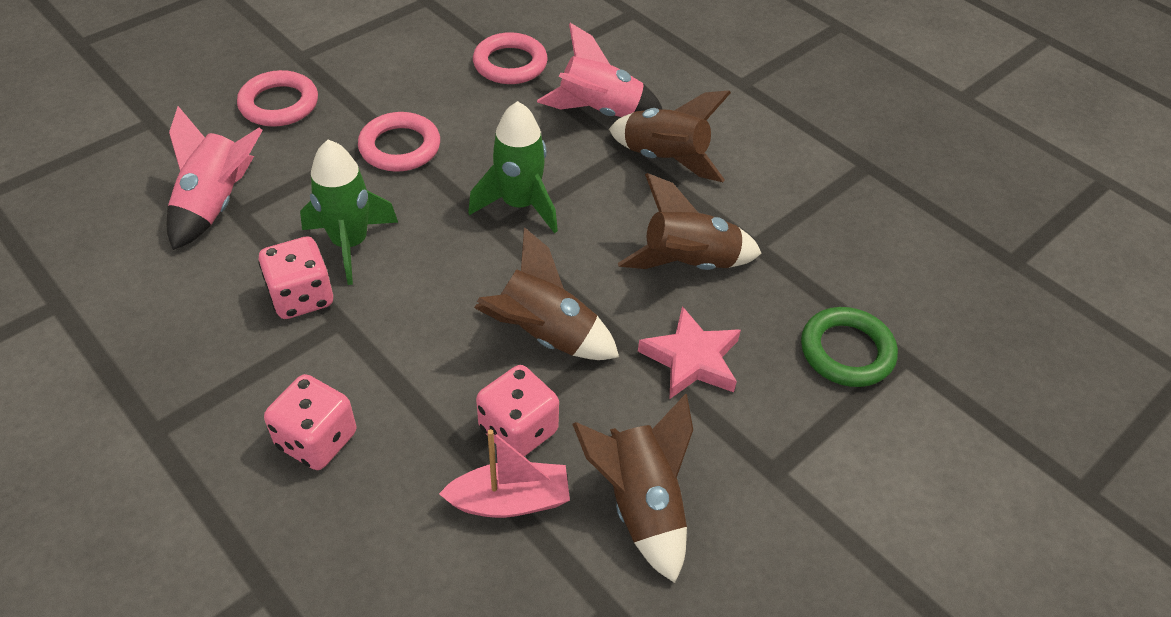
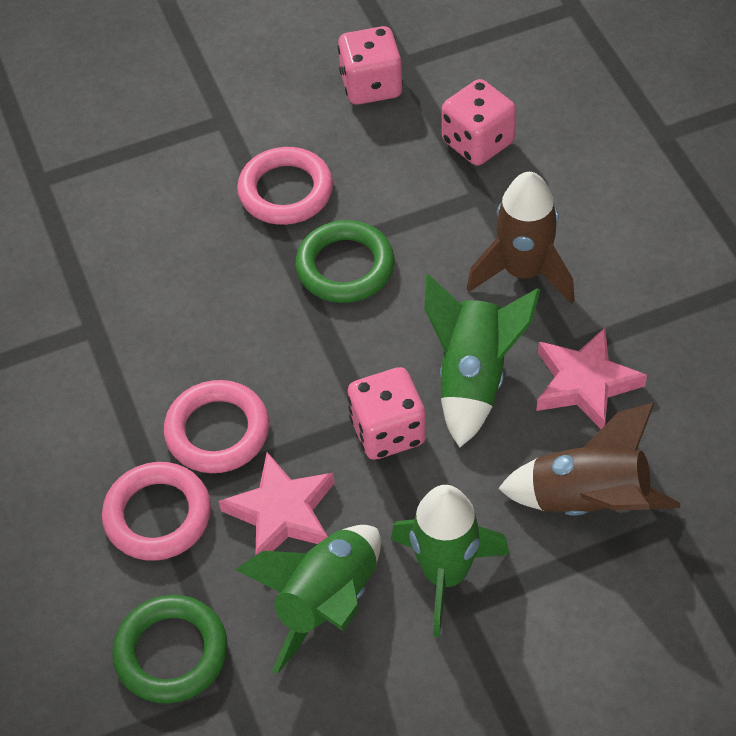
brown rocket: 4 -> 2
green ring: 1 -> 2
green rocket: 2 -> 3
pink boat: 1 -> 0
pink rocket: 2 -> 0
pink star: 1 -> 2

